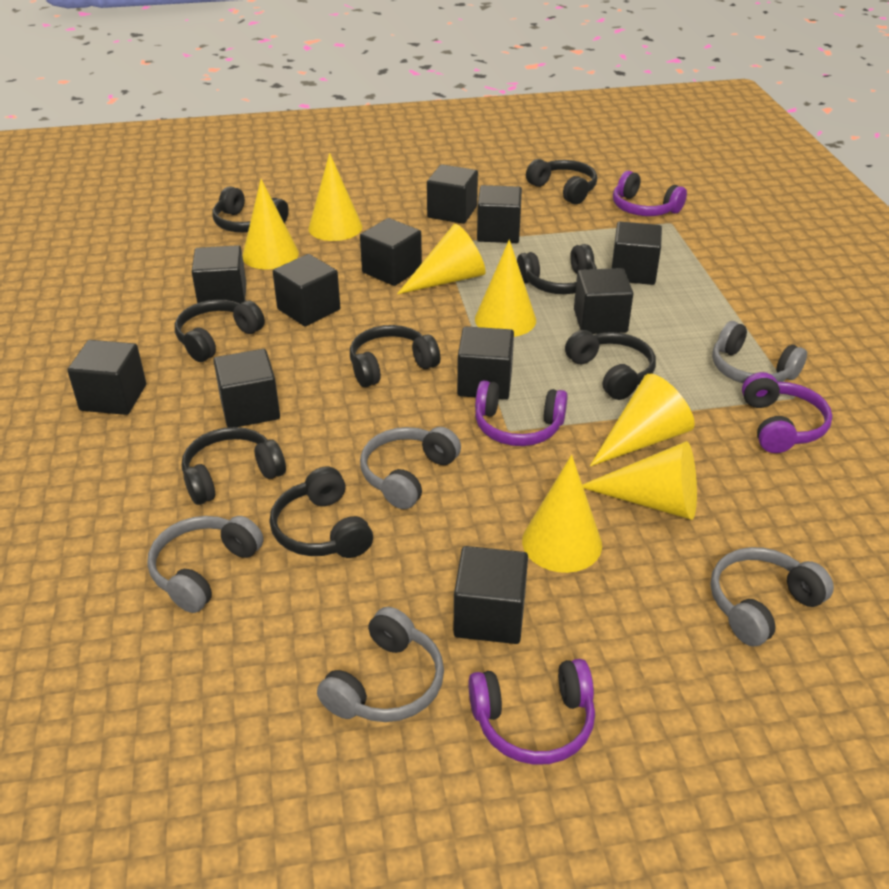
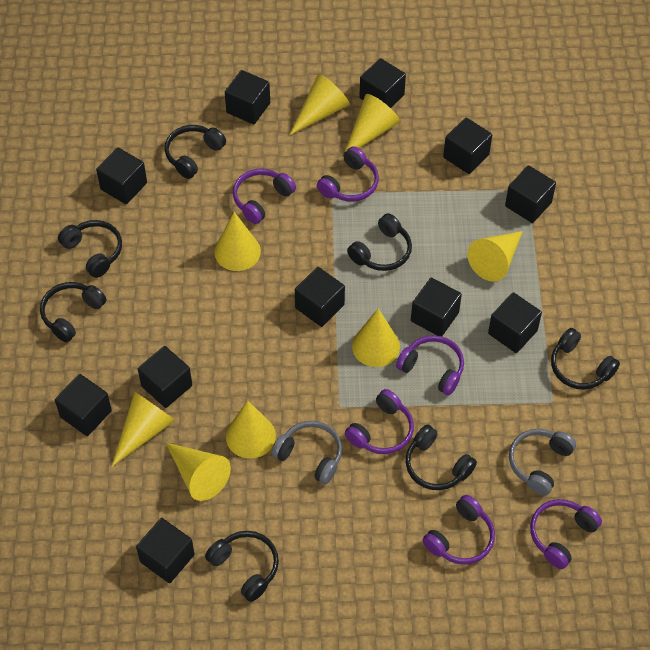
black headphones: 8 -> 7
grey headphones: 5 -> 2
purple headphones: 4 -> 6
yellow cone: 7 -> 8

